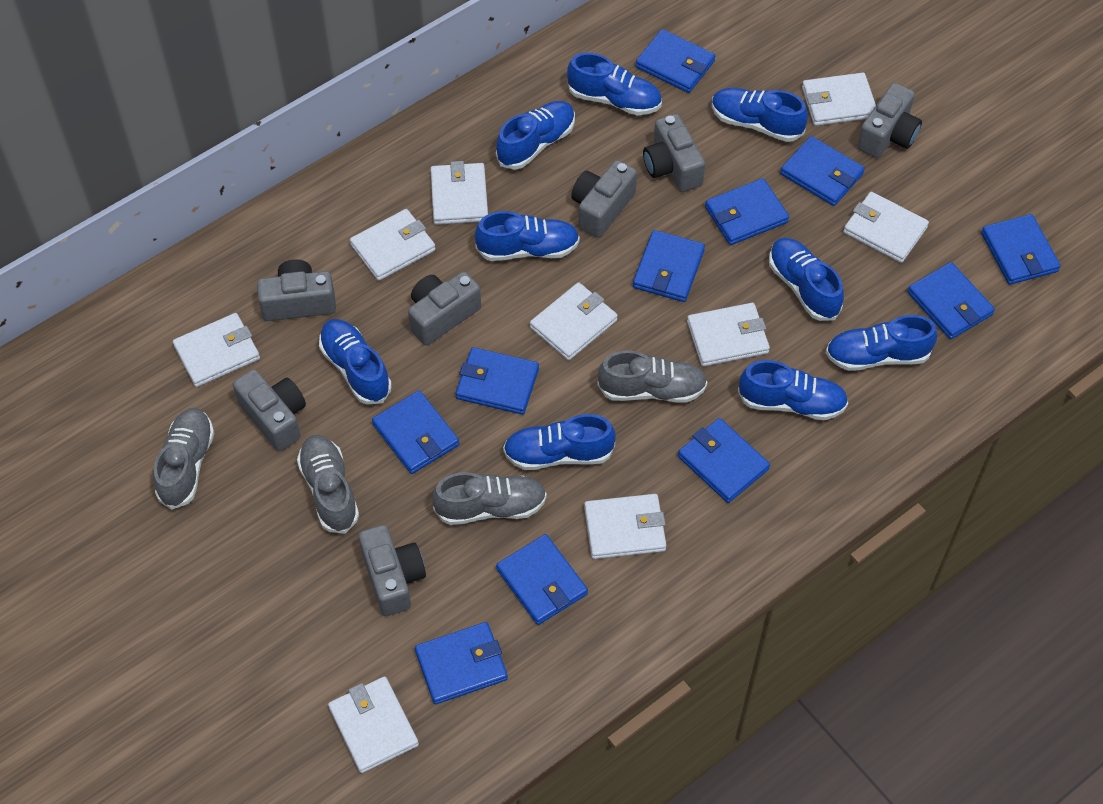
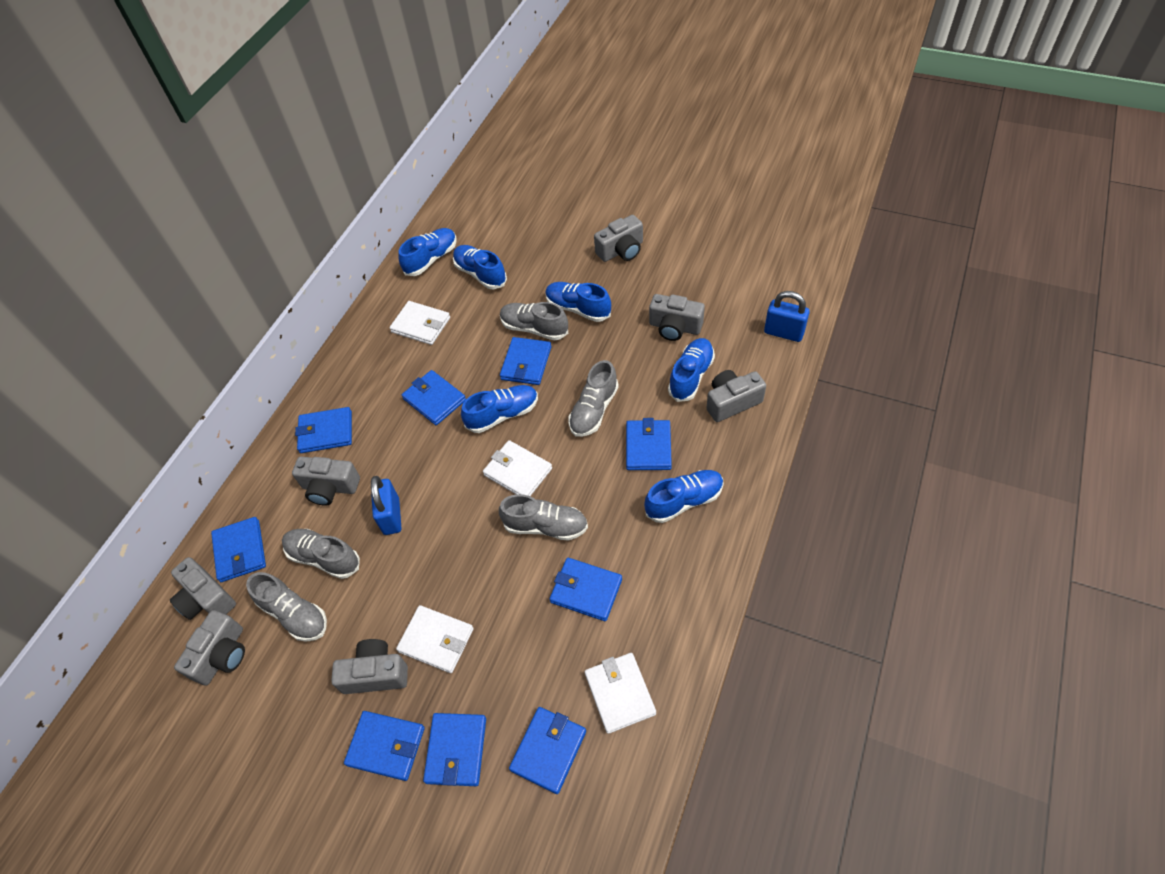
blue padlock: 0 -> 2
blue shoe: 9 -> 6
blue wallet: 11 -> 9
grey shoe: 4 -> 5
white wallet: 9 -> 4

